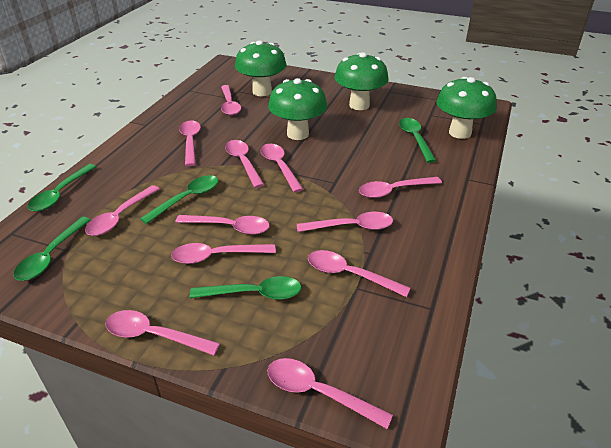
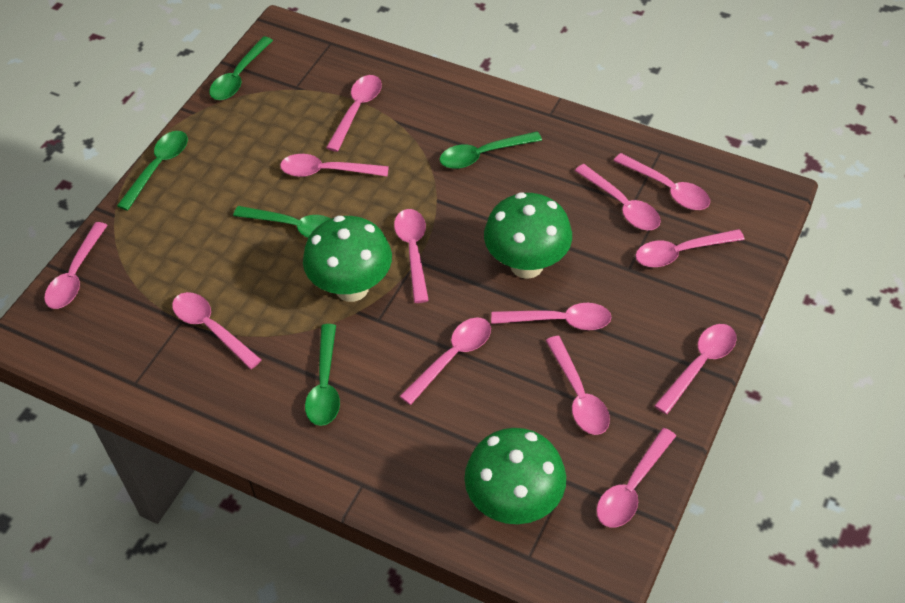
green mushroom: 4 -> 3
pink spoon: 12 -> 13

